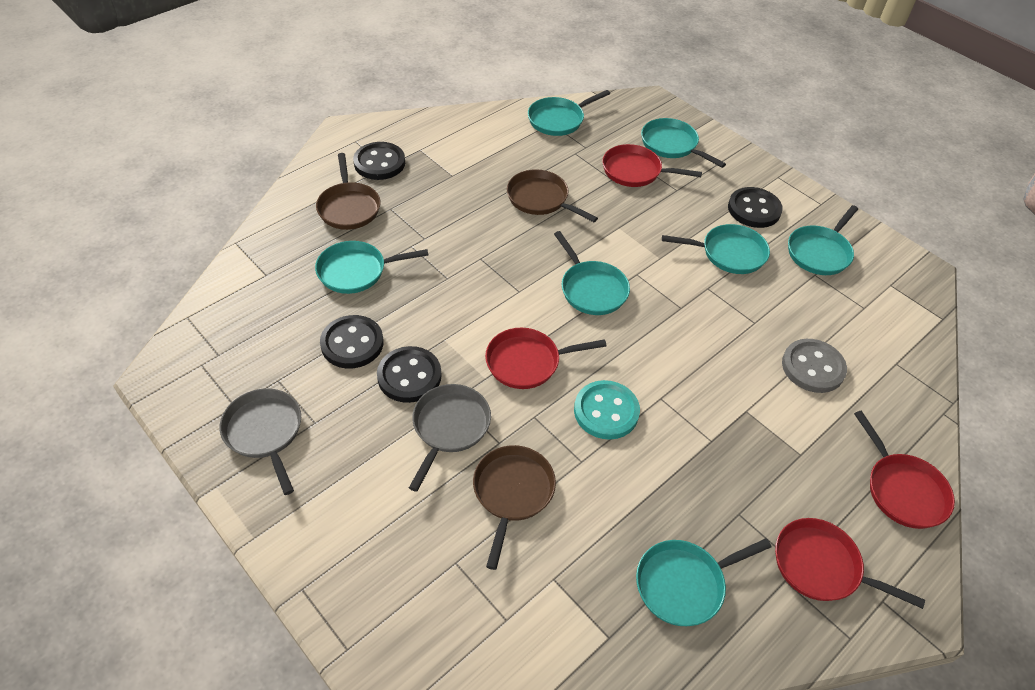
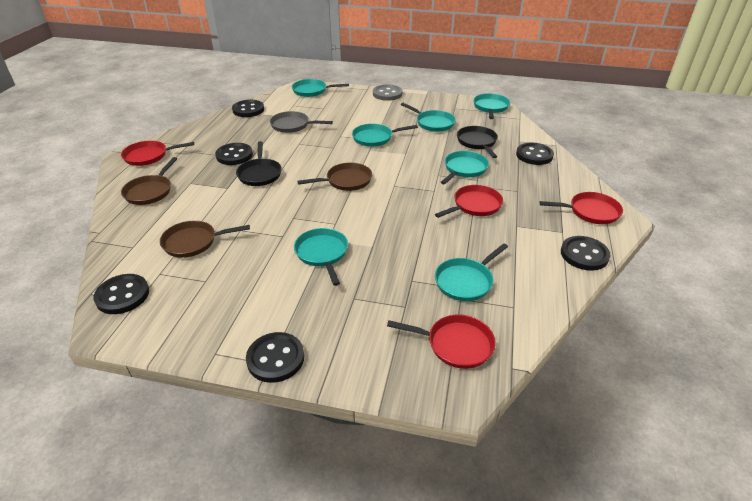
black button: 4 -> 6
black pan: 0 -> 2
grey pan: 2 -> 1
turquoise button: 1 -> 0

